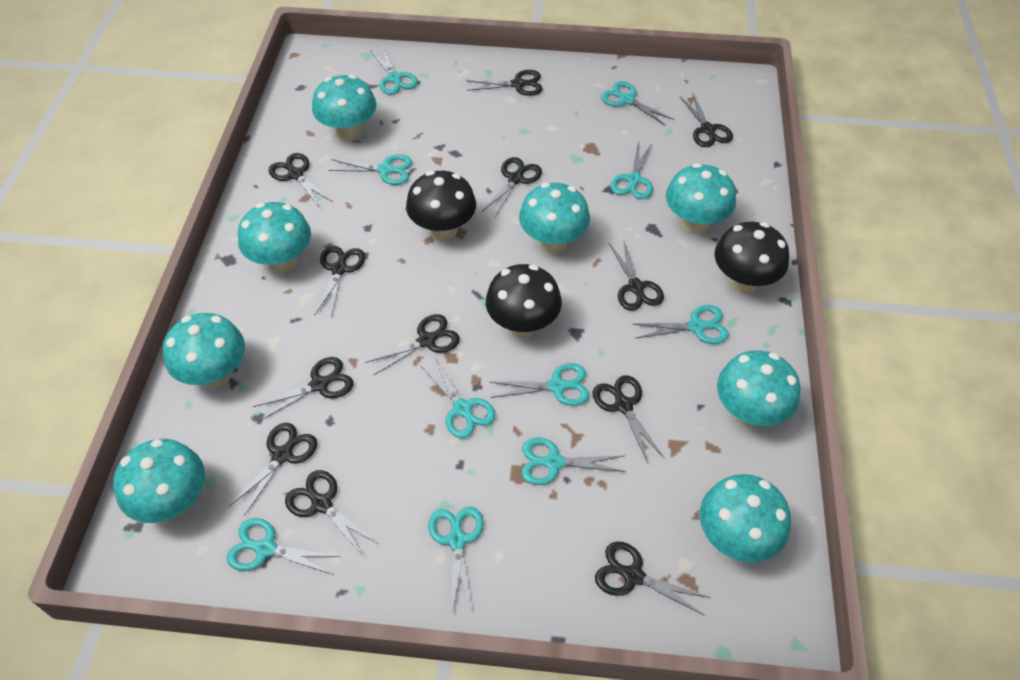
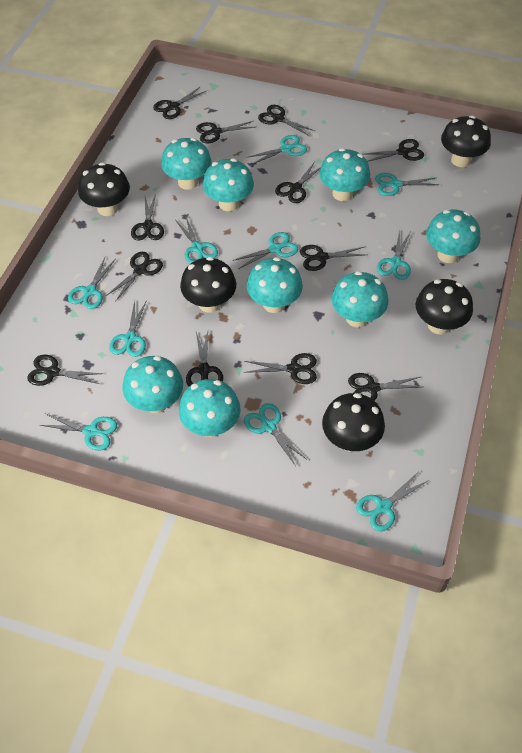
black mushroom: 3 -> 5

